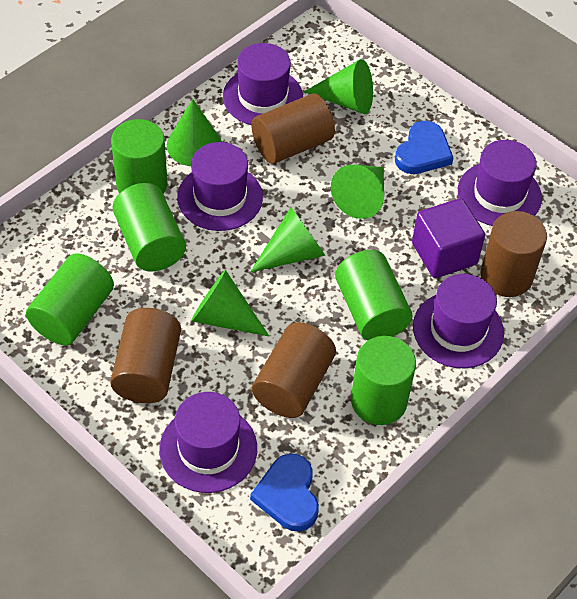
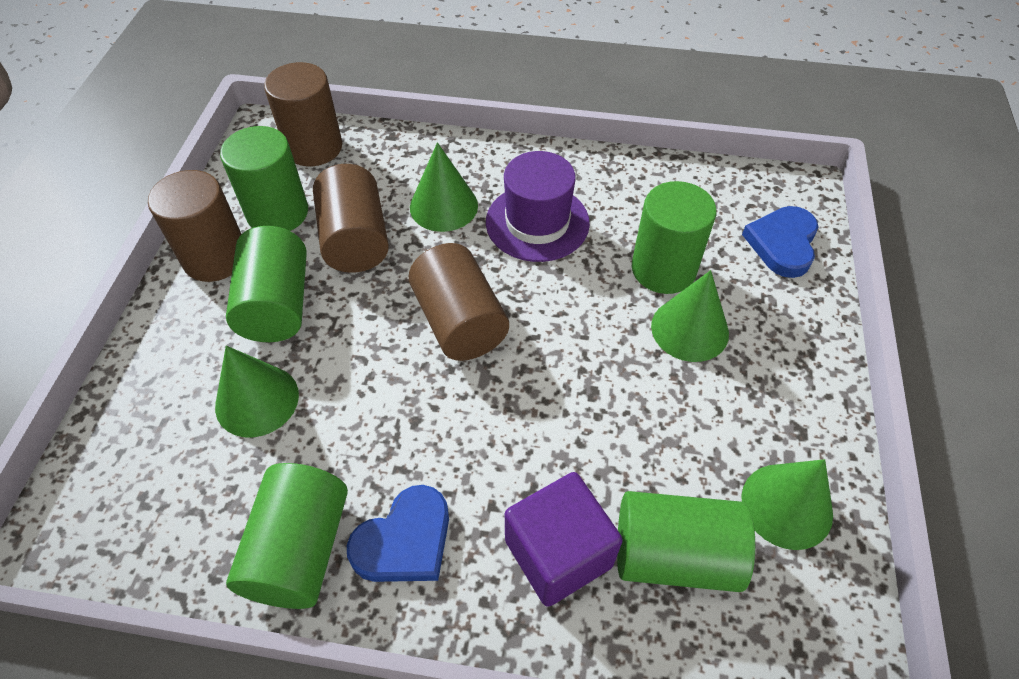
green cone: 5 -> 4
purple hat: 5 -> 1

